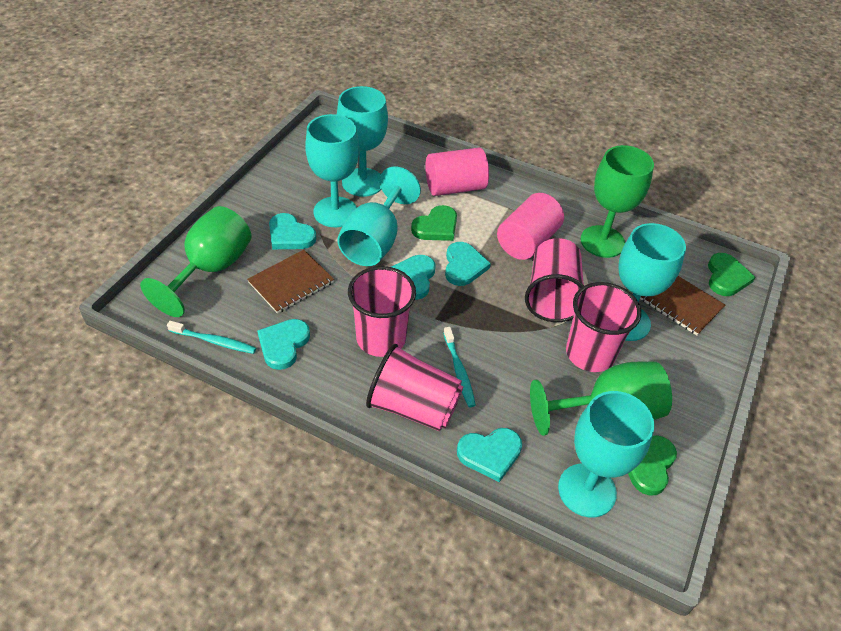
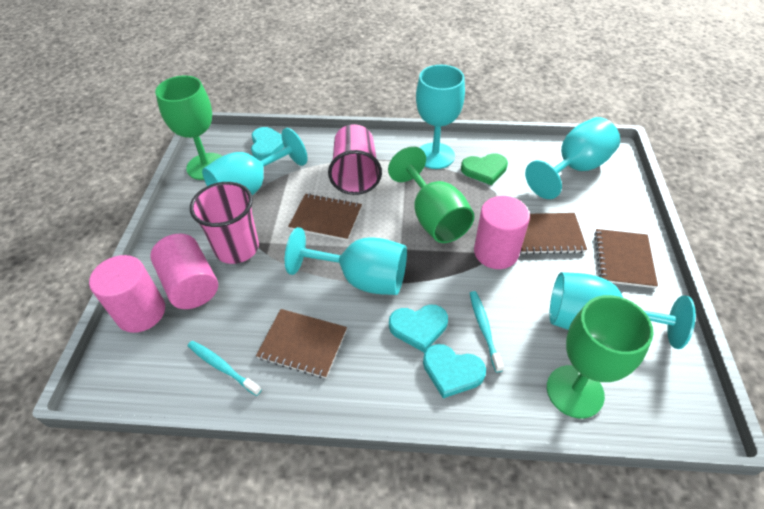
brown notebook: 2 -> 4
green heart: 3 -> 1
pink cup: 4 -> 2
pink cylinder: 2 -> 3
turquoise heart: 5 -> 3

